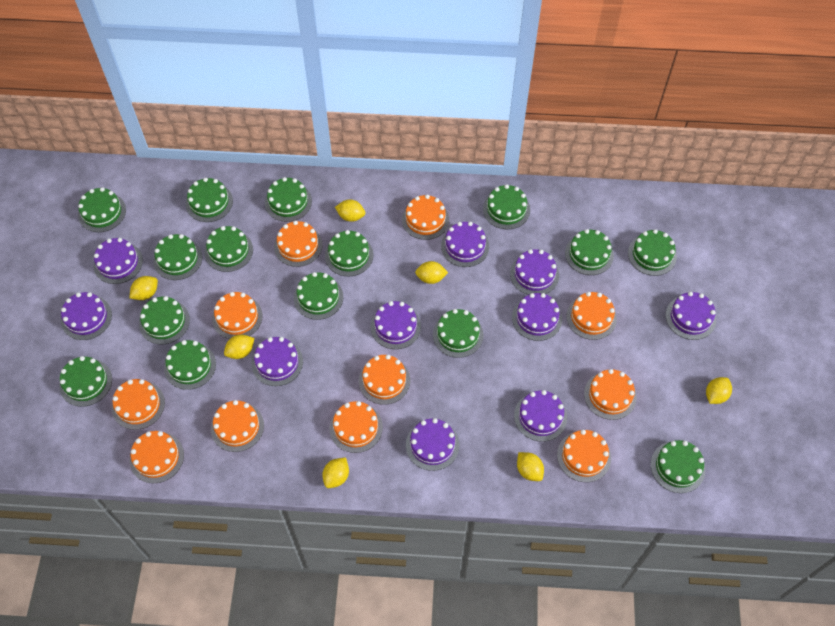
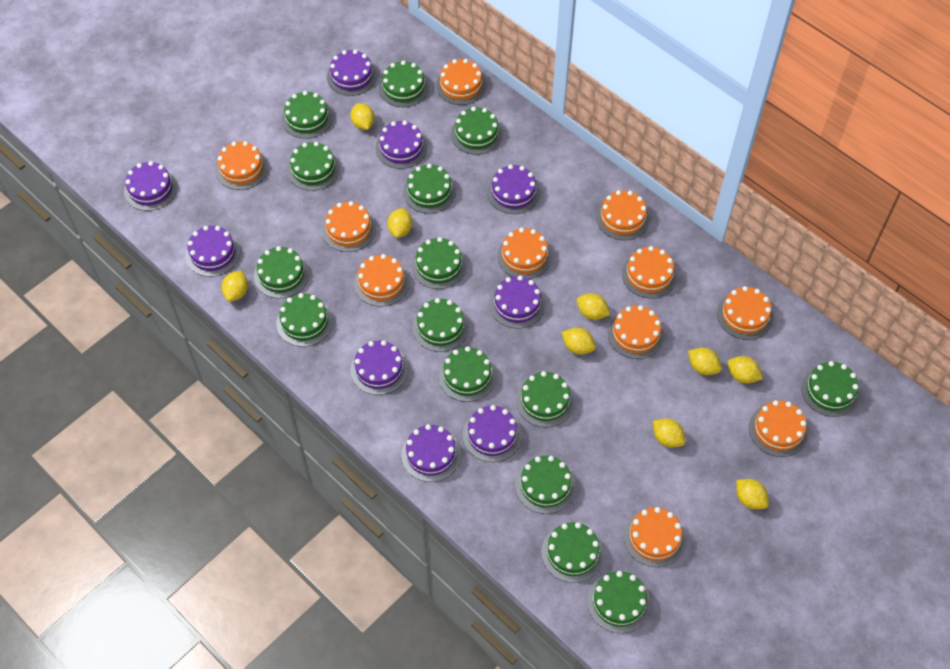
purple cake: 10 -> 9
yellow lemon: 7 -> 9

